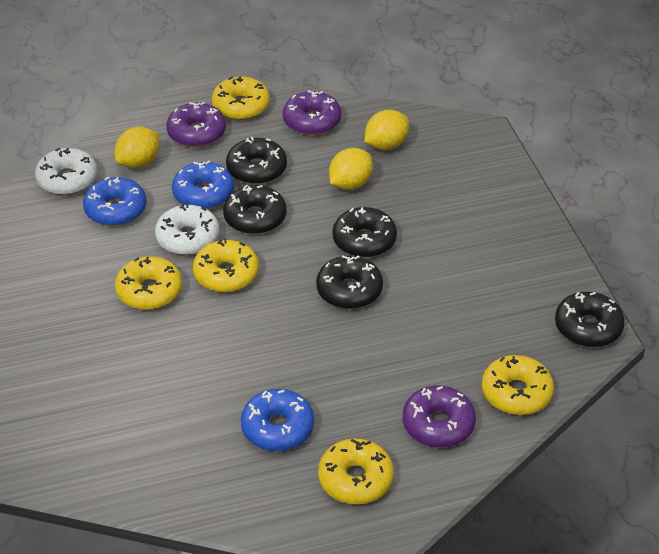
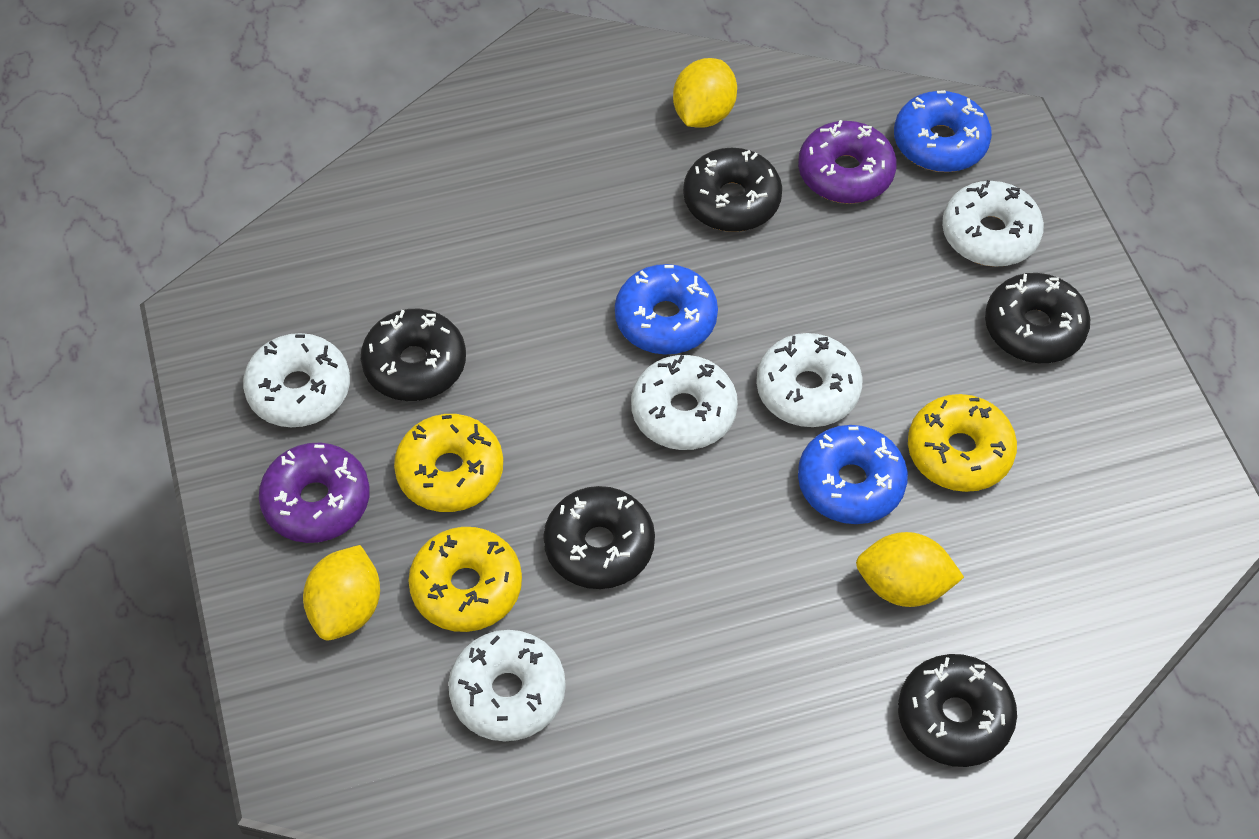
purple donut: 3 -> 2
white donut: 2 -> 5
yellow donut: 5 -> 3

